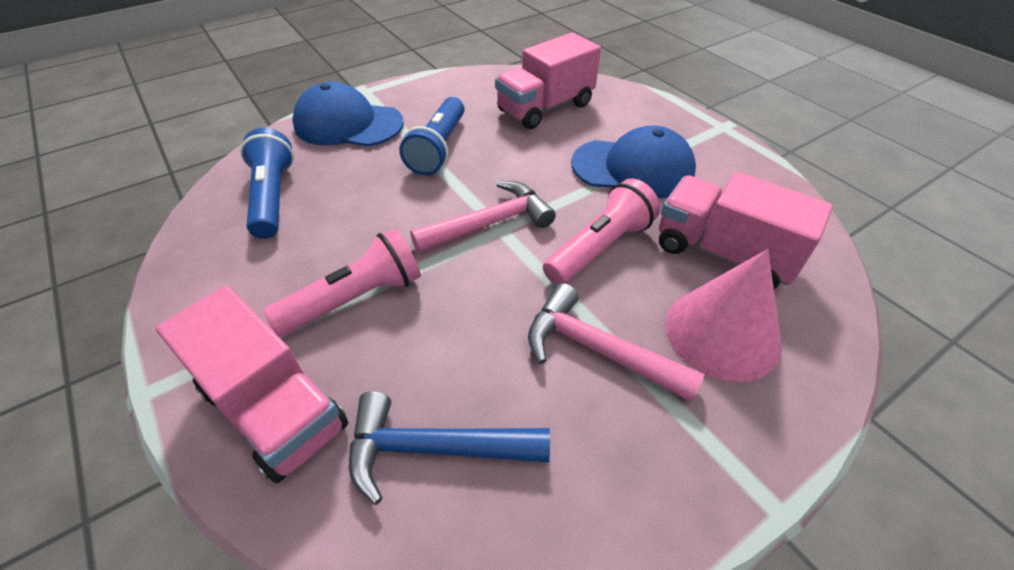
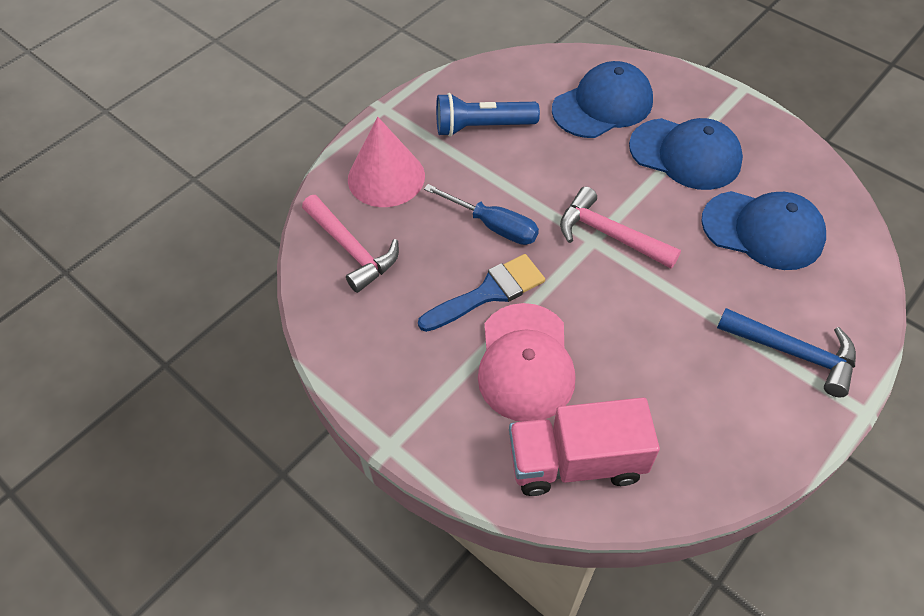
blue brush: 0 -> 1
blue cap: 2 -> 3
blue flashlight: 2 -> 1
blue screwdriver: 0 -> 1
pink cap: 0 -> 1
pink flashlight: 2 -> 0
pink truck: 3 -> 1

